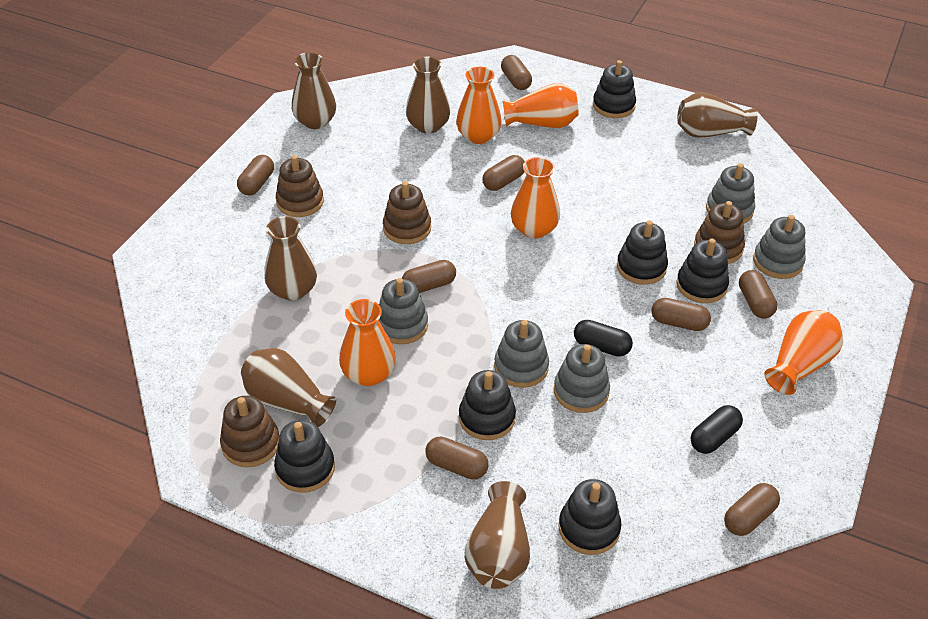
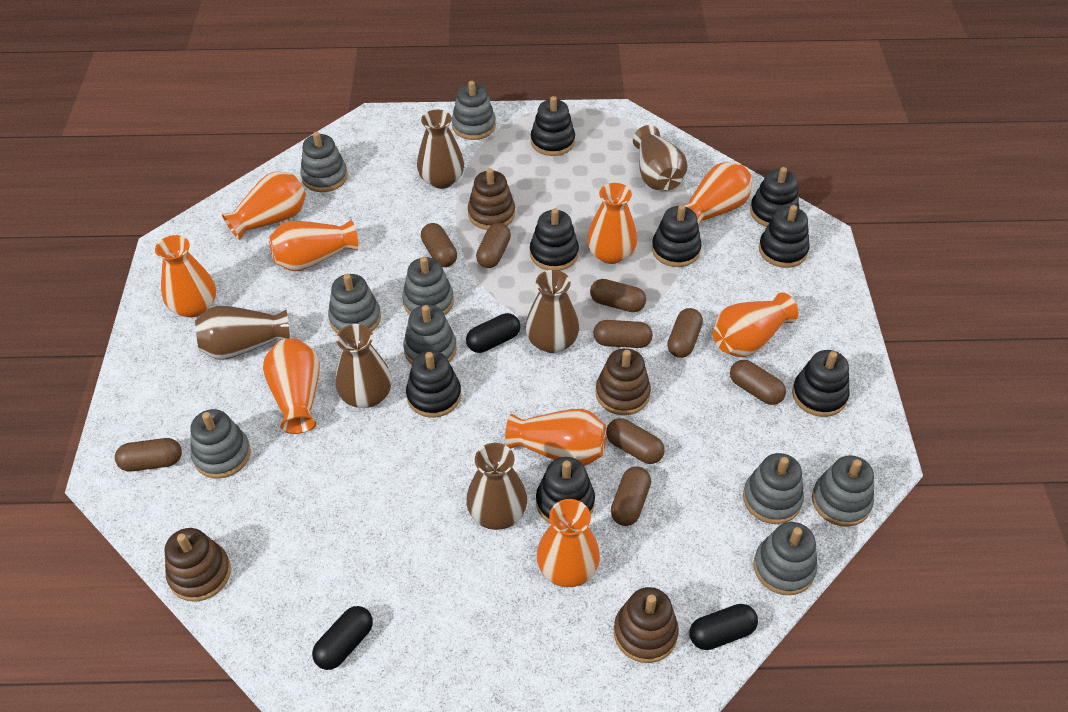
black capsule: 2 -> 3
black stacking toy: 6 -> 8
brown capsule: 8 -> 9
grey stacking toy: 5 -> 9
orange vase: 5 -> 9

